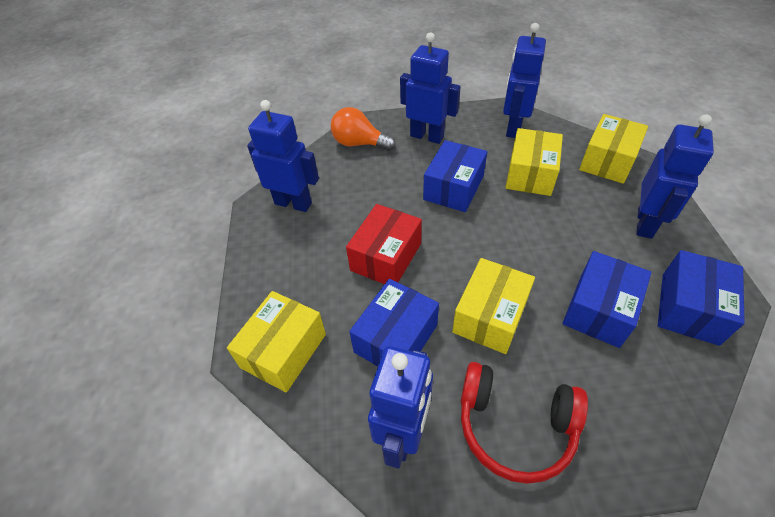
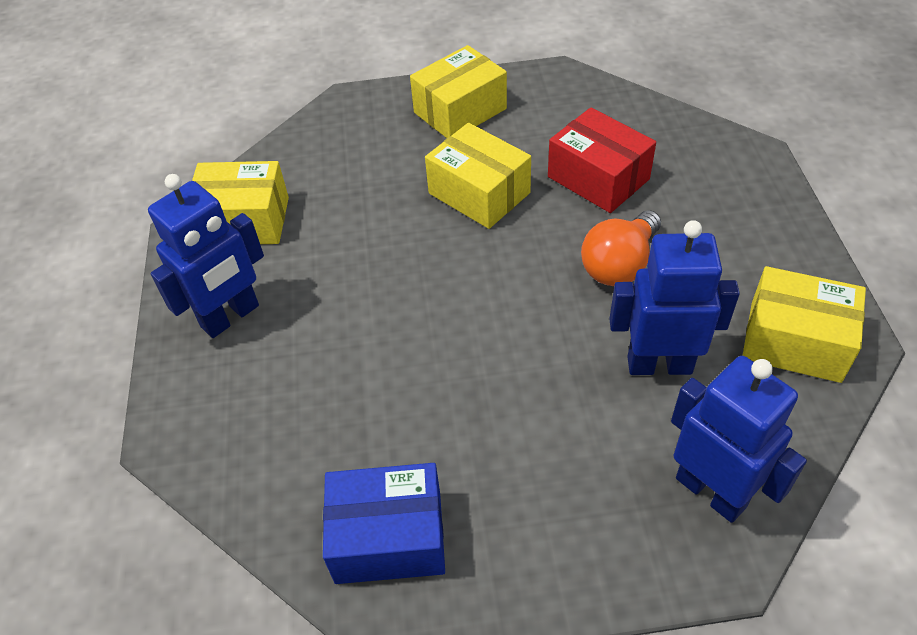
blue box: 4 -> 1
blue robot: 5 -> 3
red headphones: 1 -> 0

